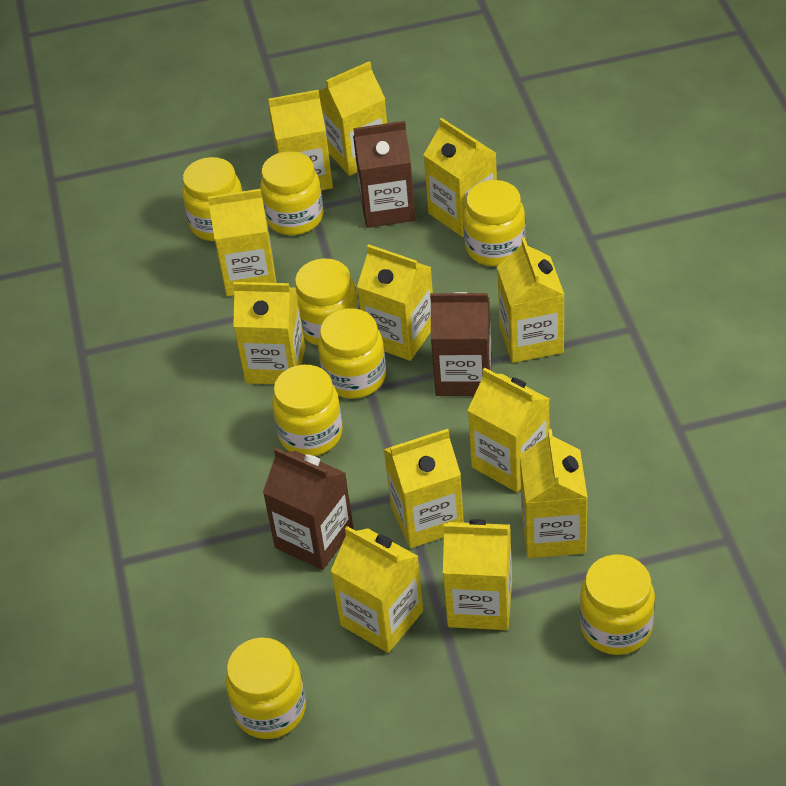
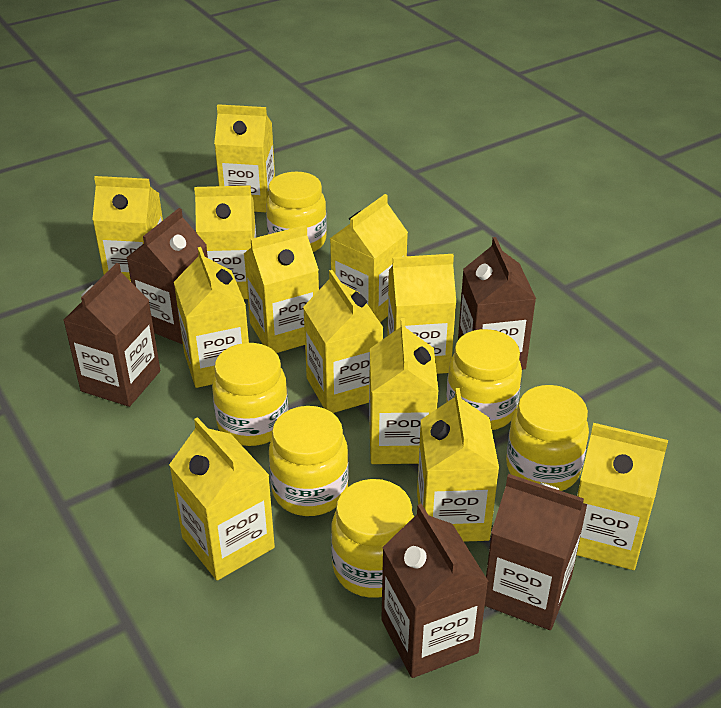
brown carton: 3 -> 5
yellow jar: 8 -> 6

